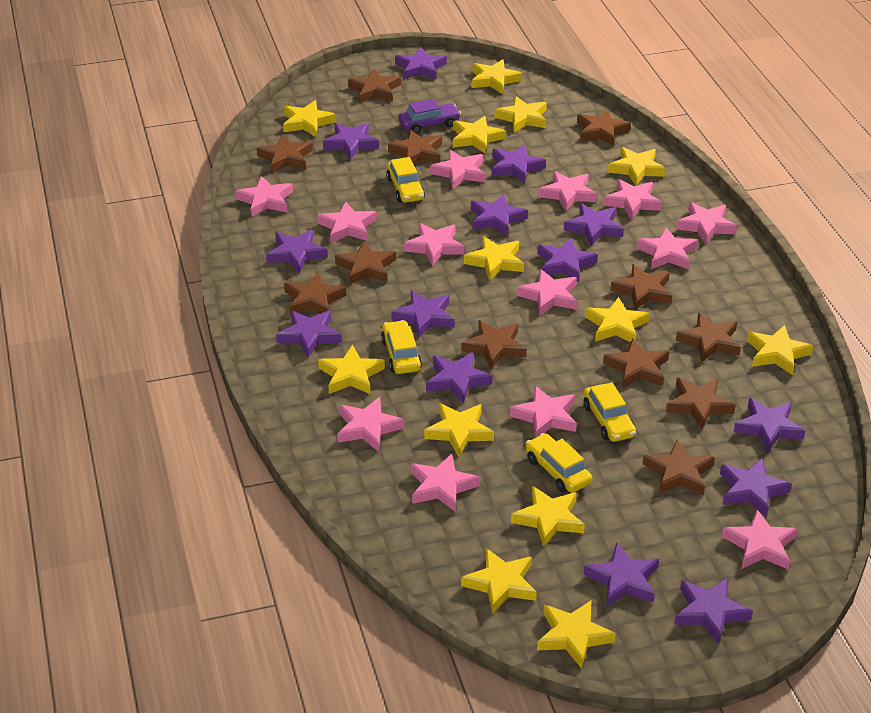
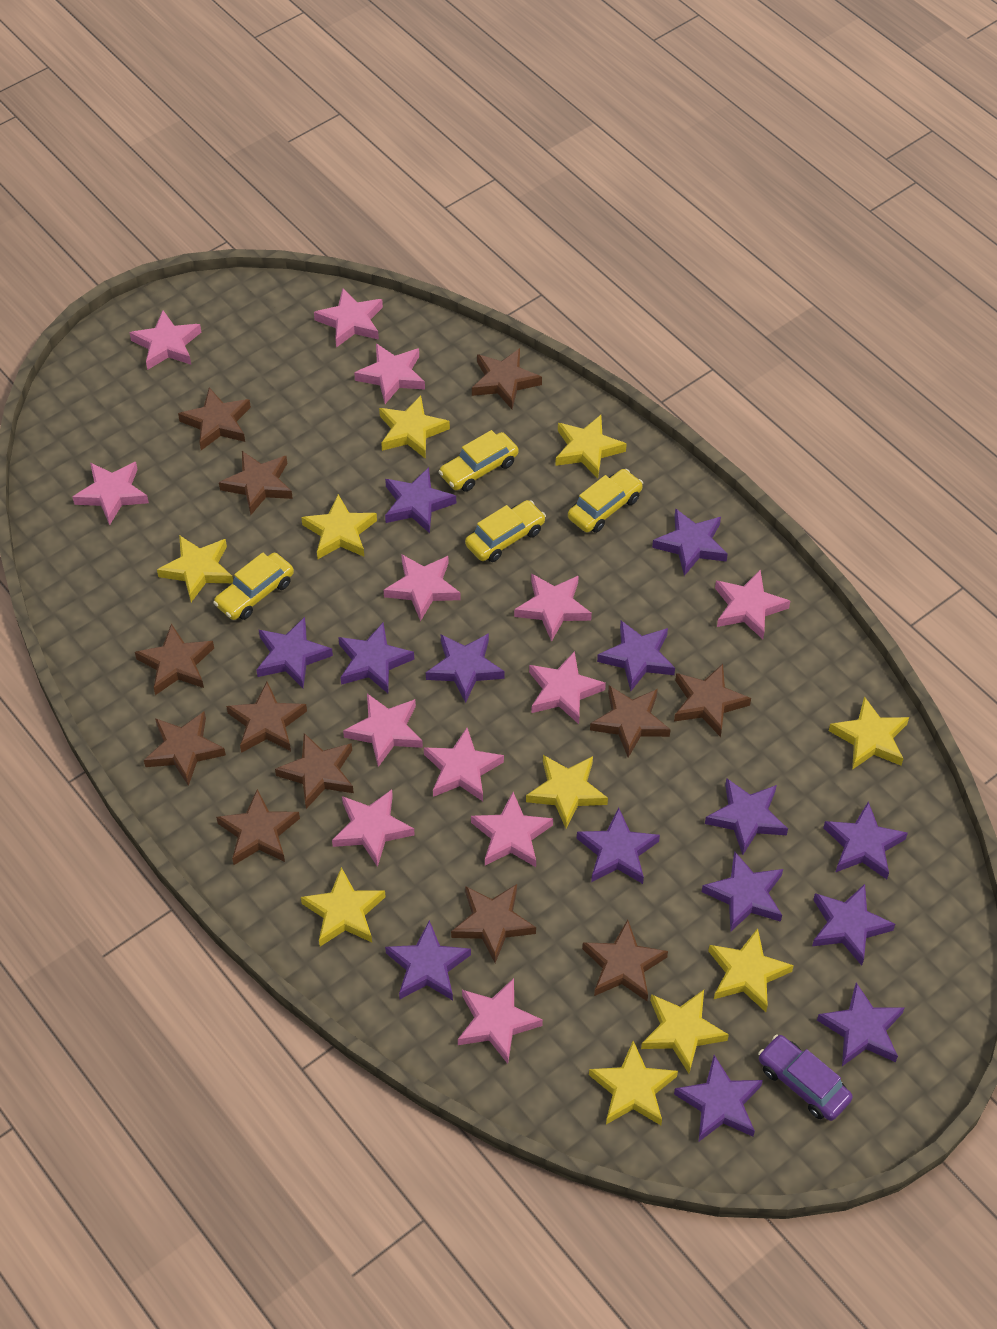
yellow star: 13 -> 10

